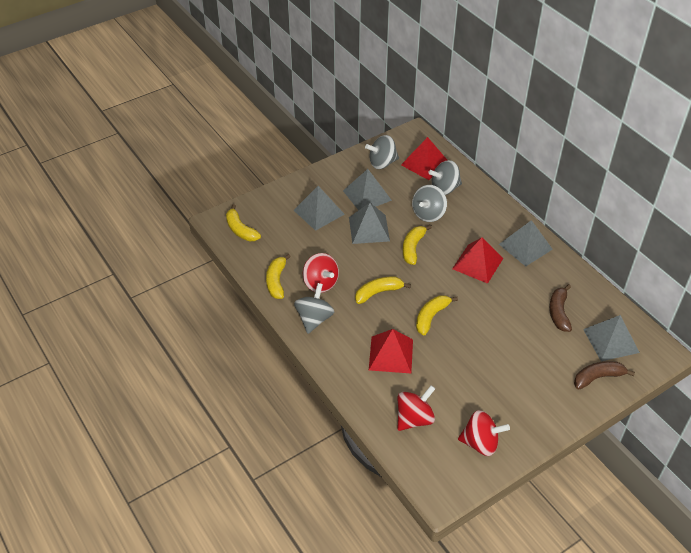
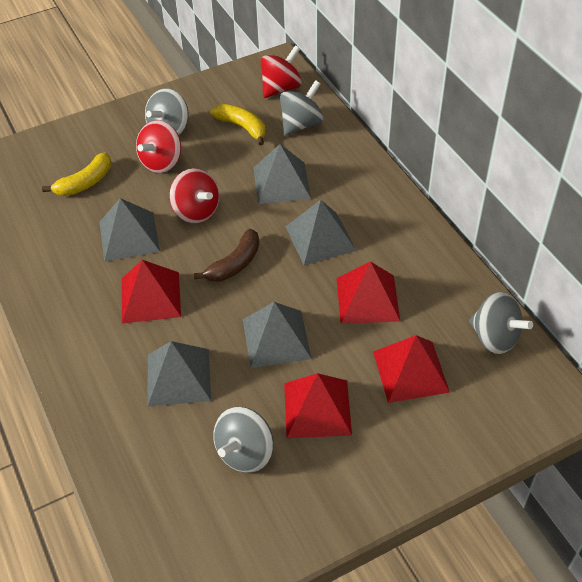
brown banana: 2 -> 1
red pyramid: 3 -> 4
yellow banana: 5 -> 2

